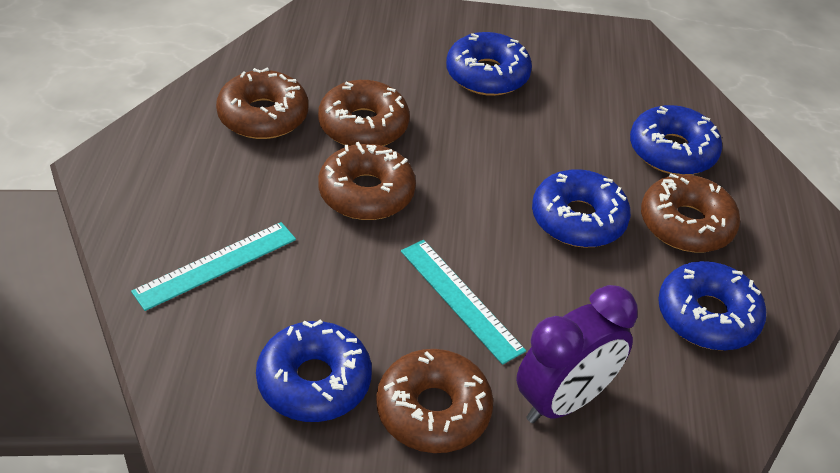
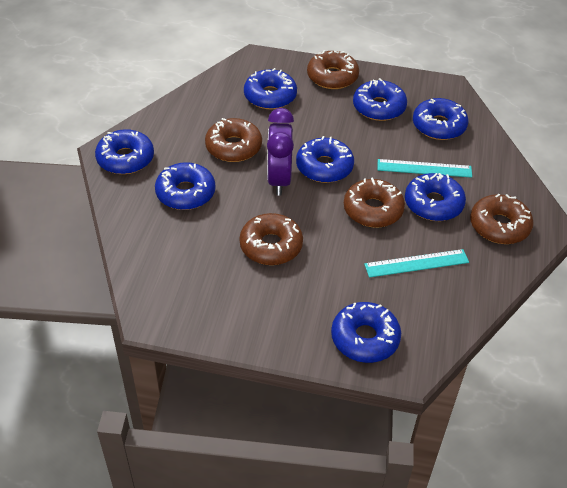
blue donut: 5 -> 8

